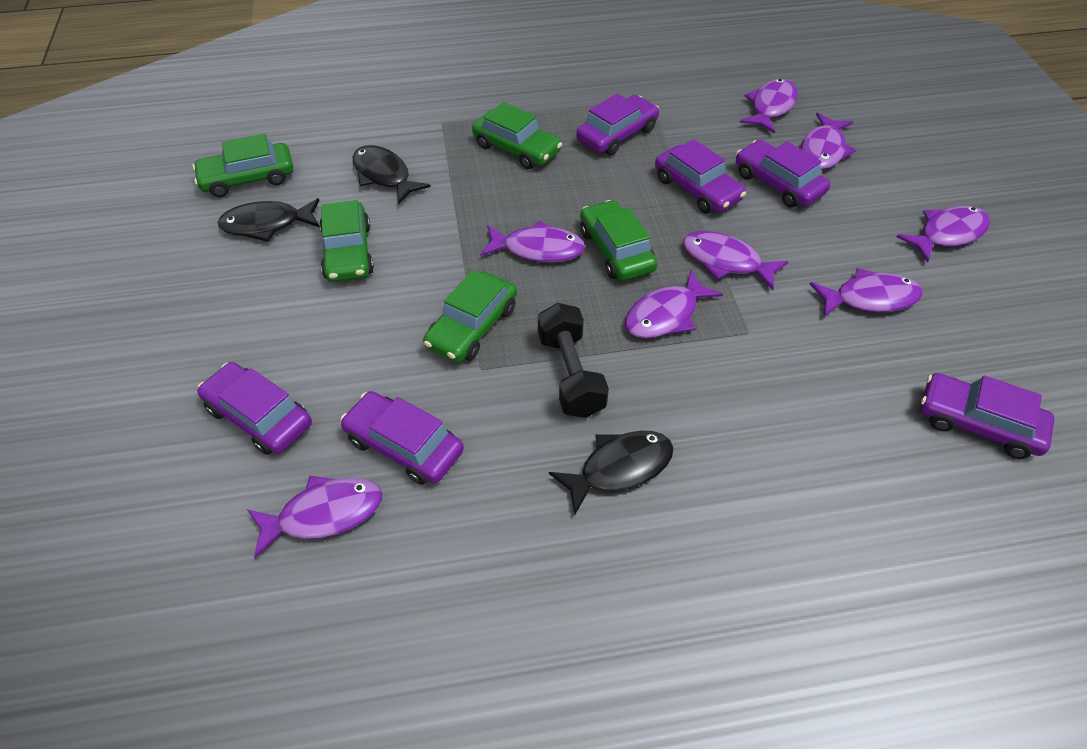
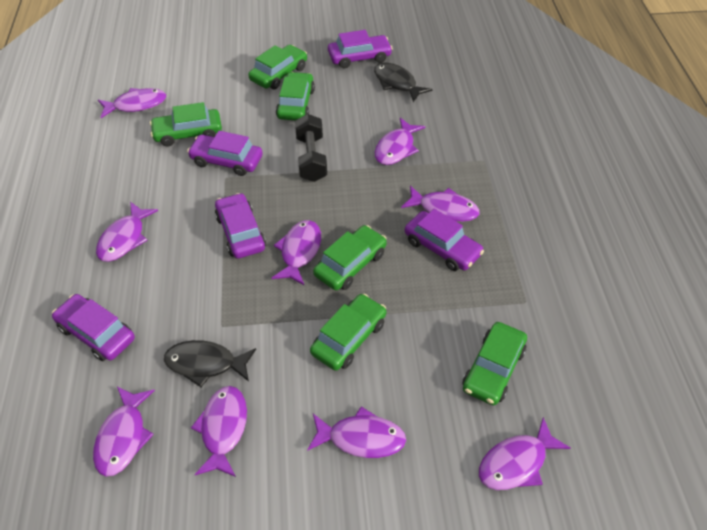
black fish: 3 -> 2
green car: 5 -> 6
purple car: 6 -> 5
purple fish: 8 -> 9

